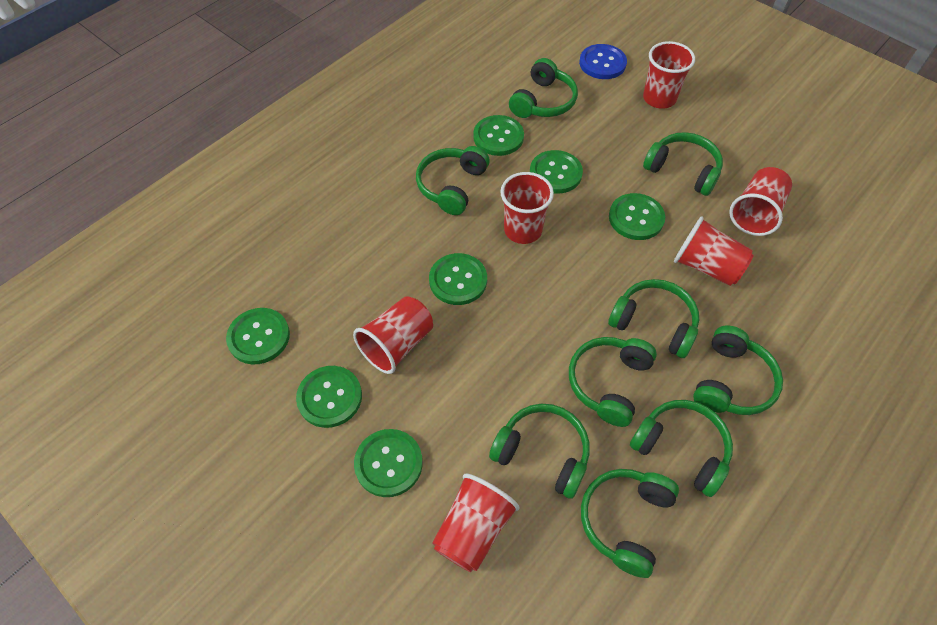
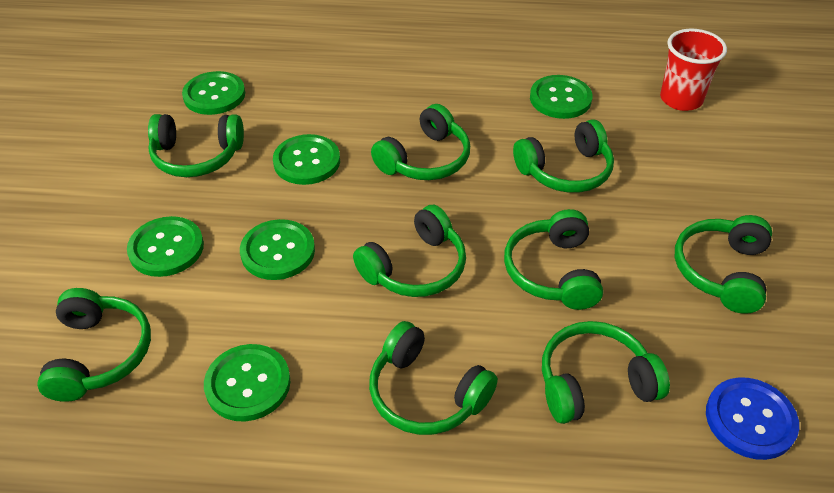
green button: 7 -> 6
red cup: 6 -> 1

